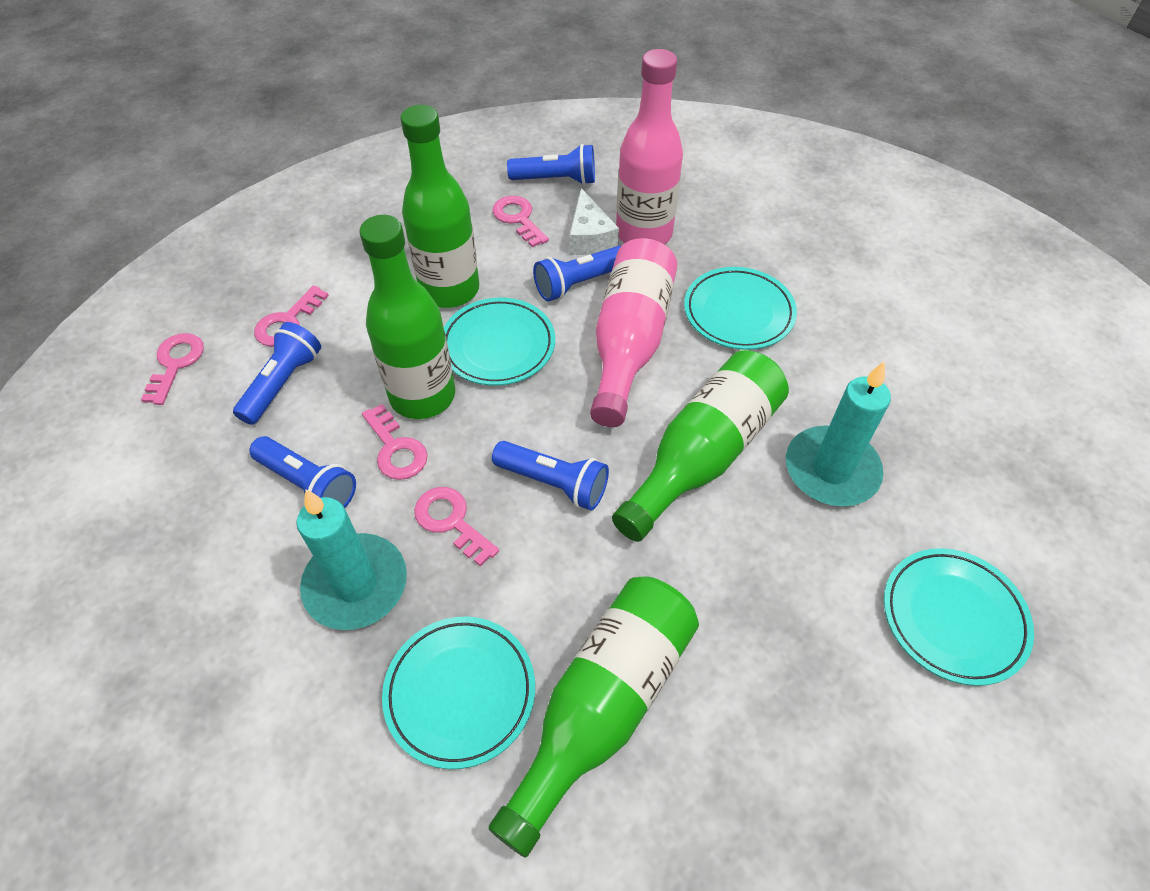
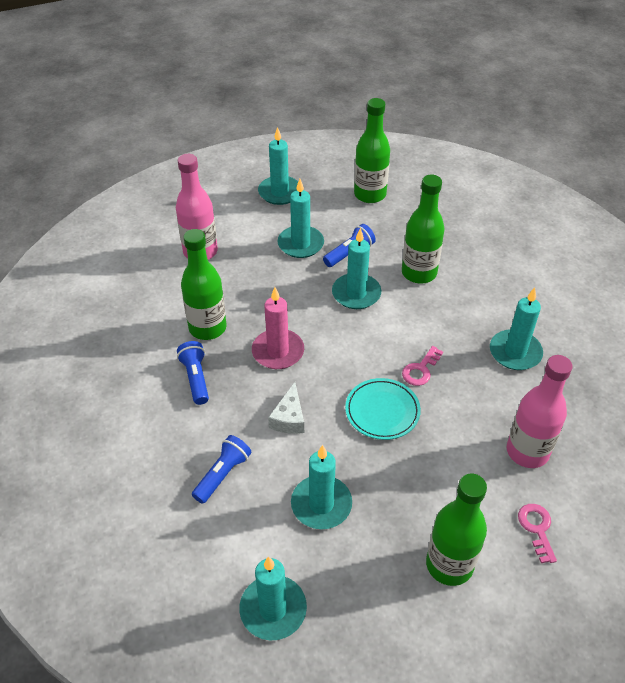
blue flashlight: 5 -> 3
pink candle: 0 -> 1
pink key: 5 -> 2
turquoise candle: 2 -> 6
turquoise plate: 4 -> 1

